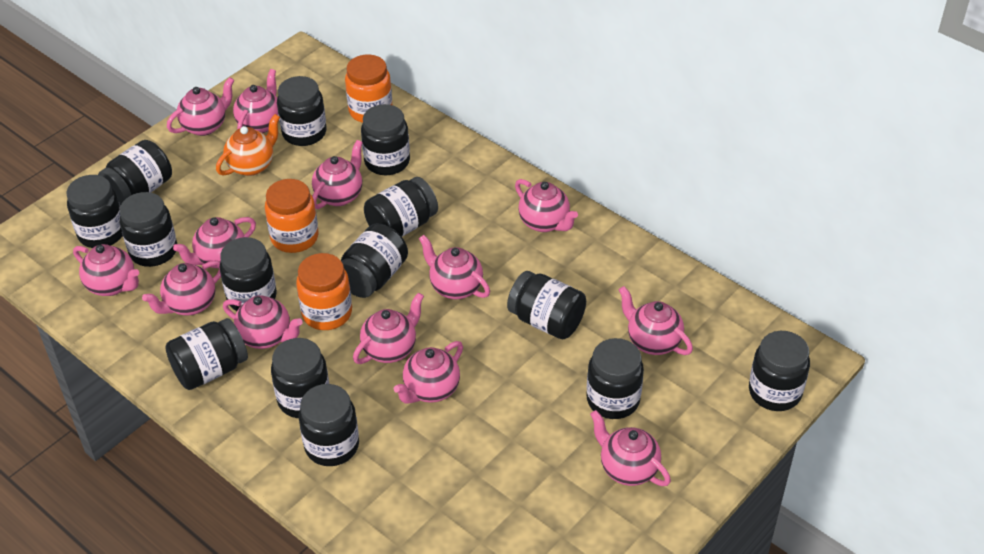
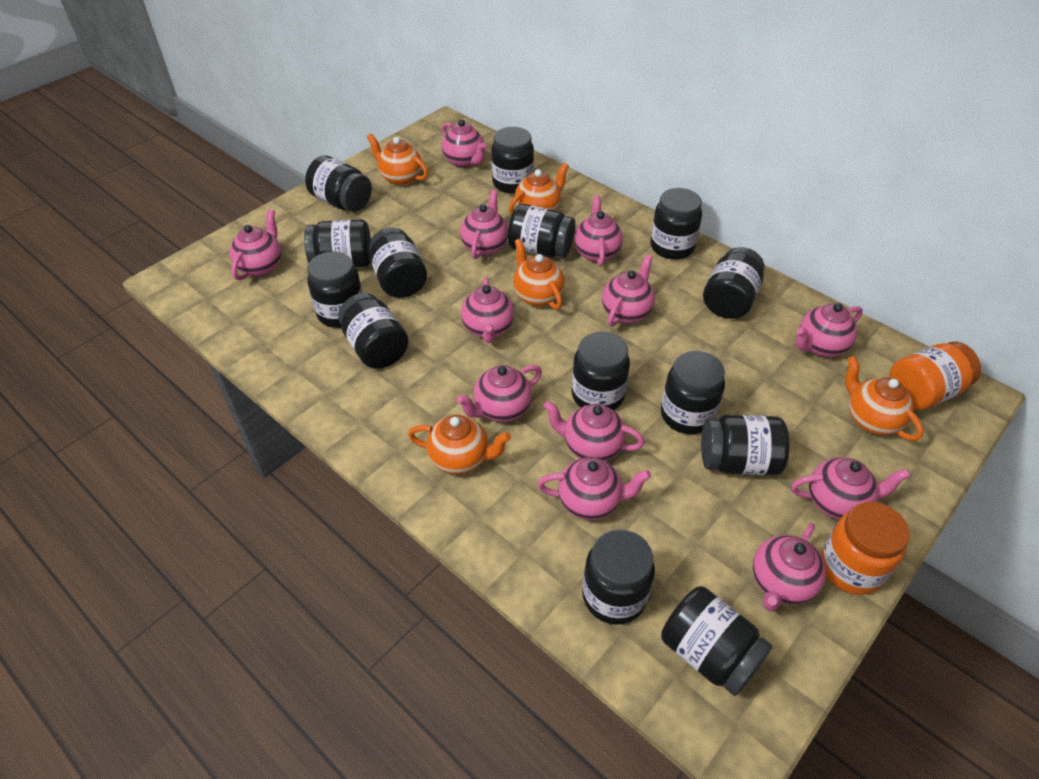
orange jar: 3 -> 2
orange teapot: 1 -> 5
pink teapot: 13 -> 12

